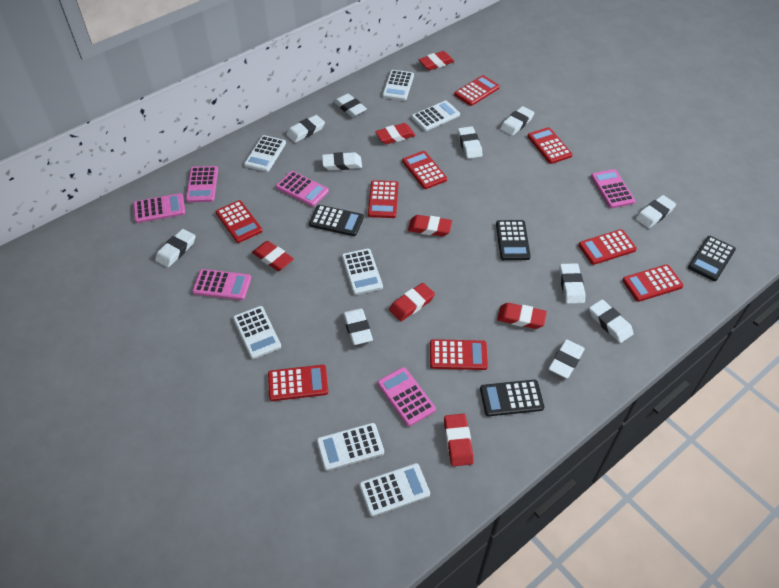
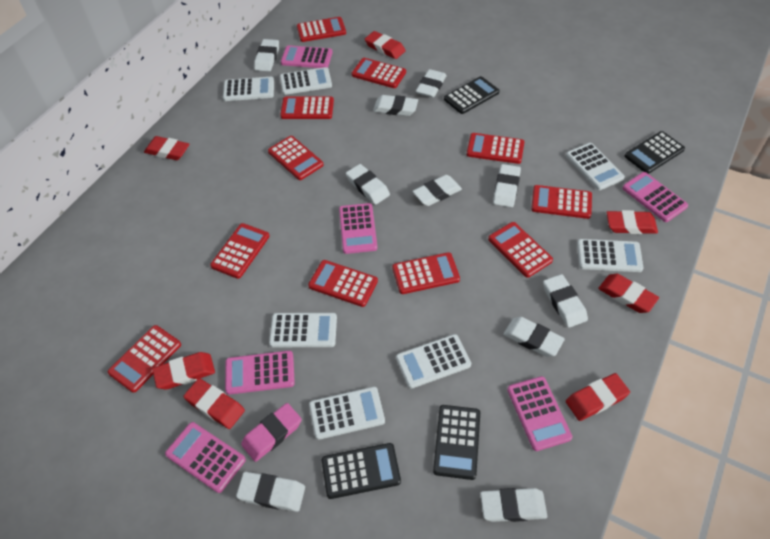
pink eraser: 0 -> 1
red calculator: 9 -> 11
white eraser: 11 -> 10

